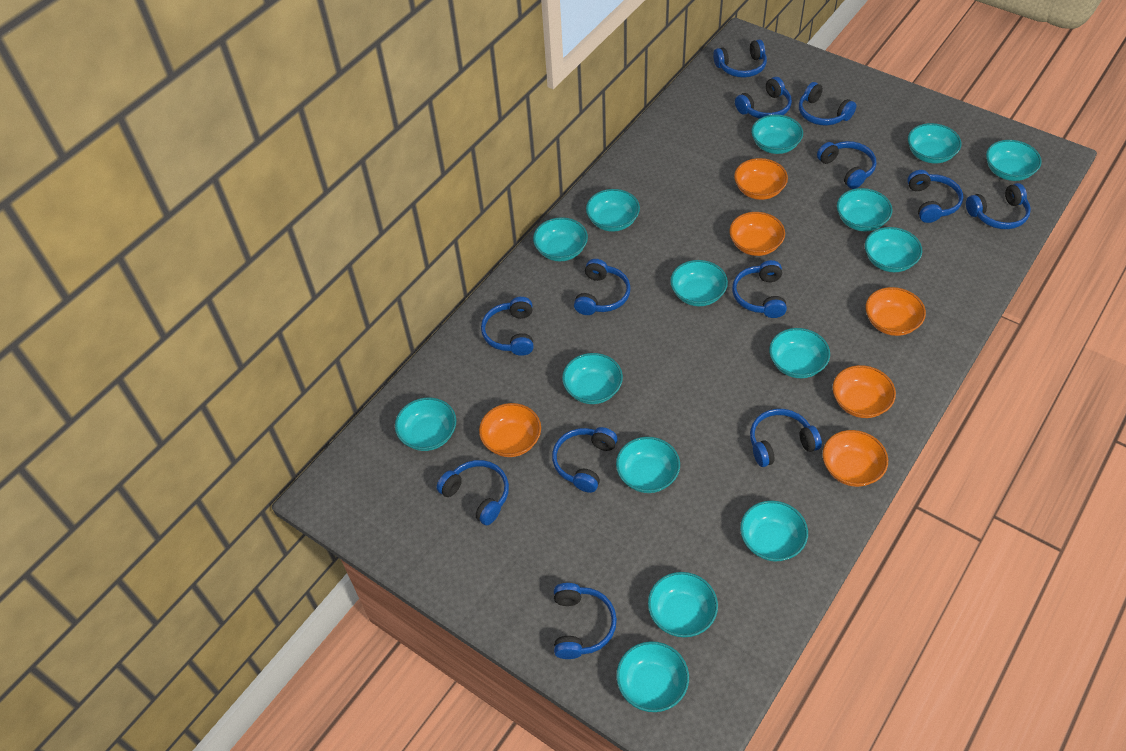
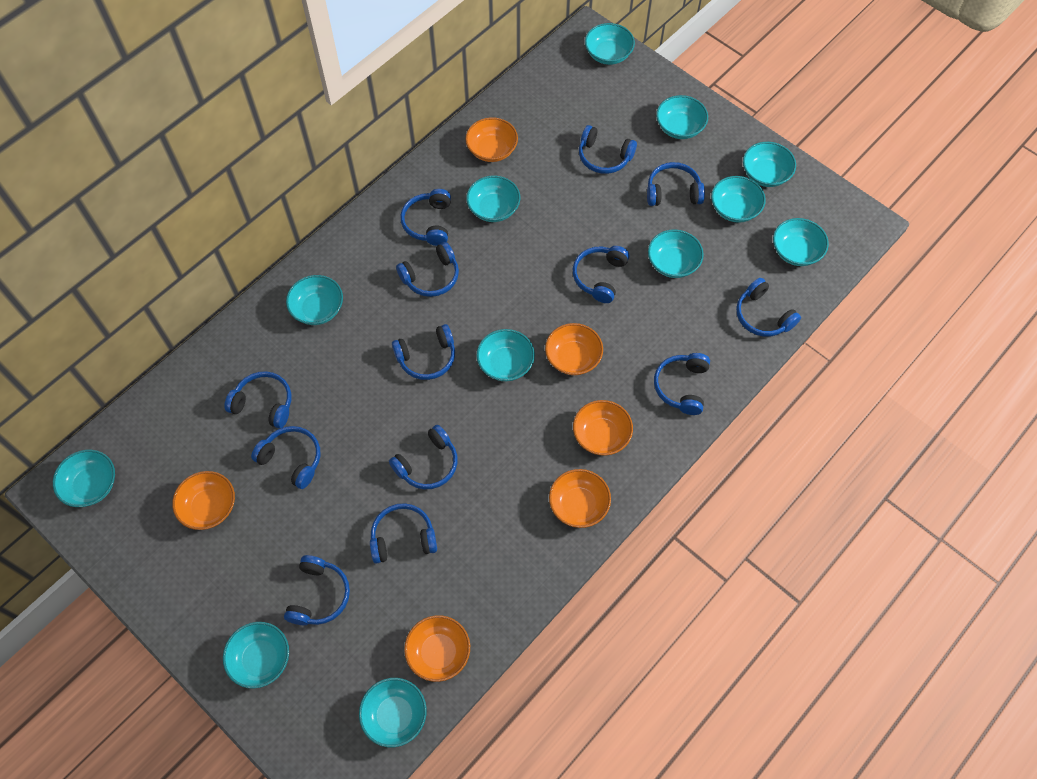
turquoise bowl: 15 -> 12

